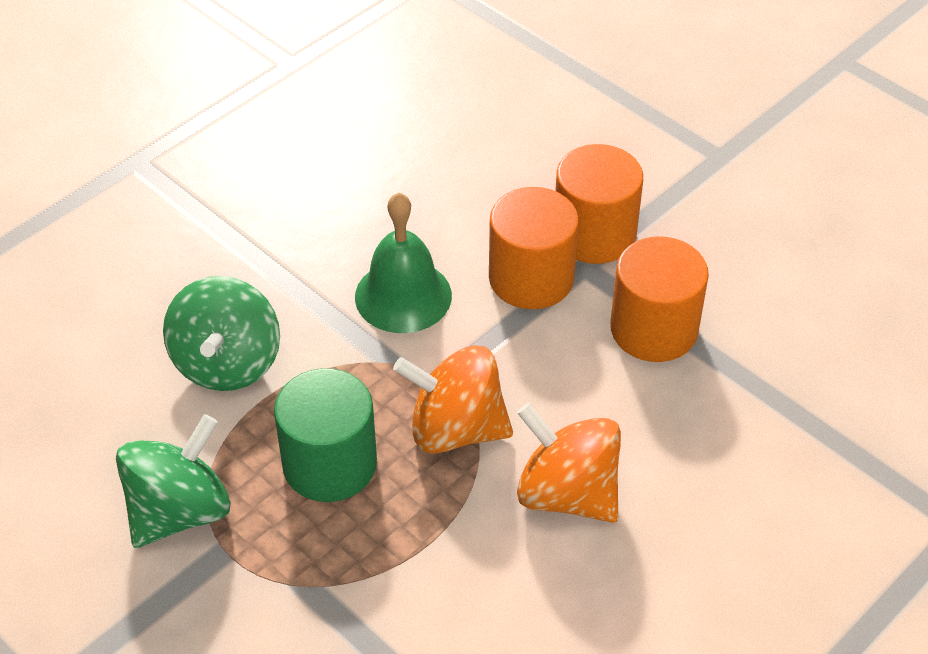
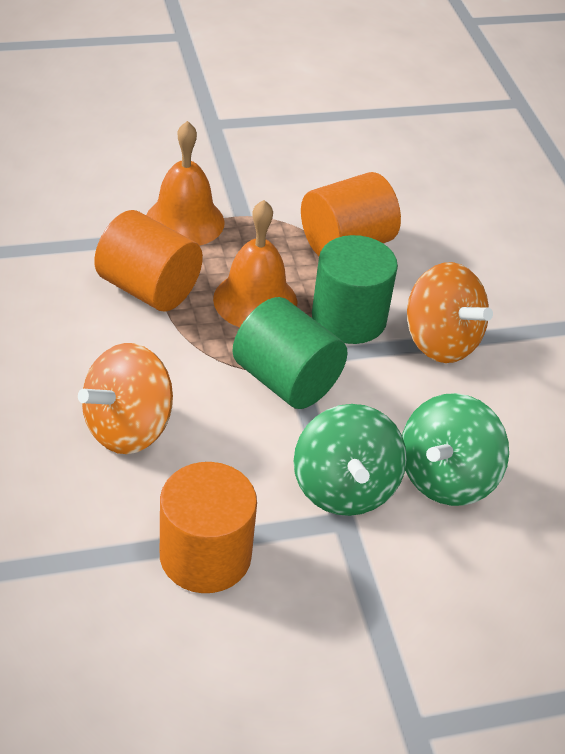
green bell: 1 -> 0
green cylinder: 1 -> 2
orange bell: 0 -> 2

